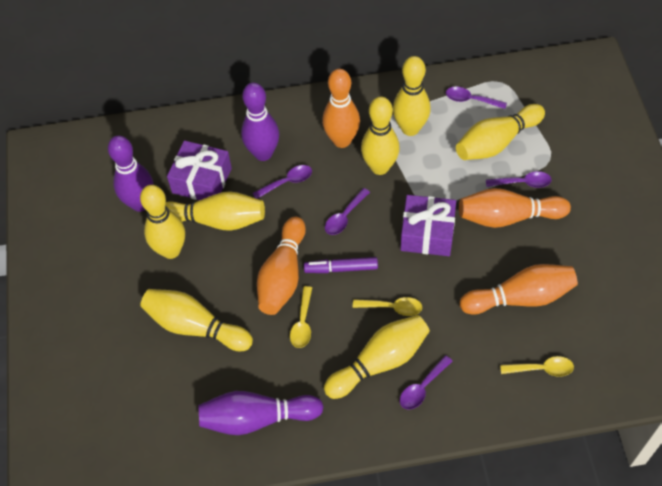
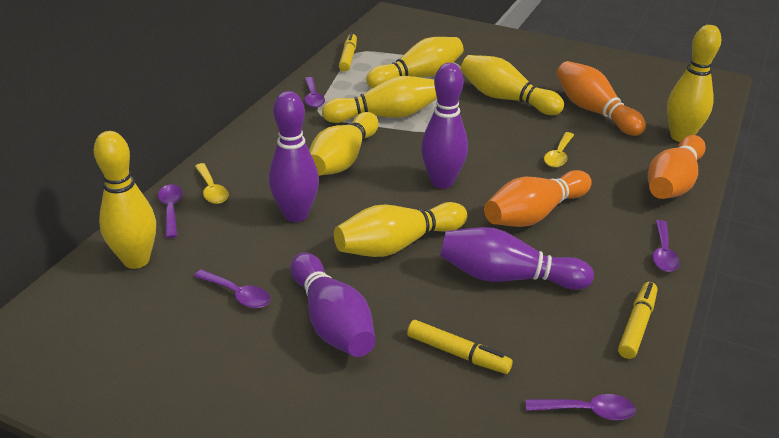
orange bowling pin: 4 -> 3
purple bowling pin: 3 -> 4
purple gift: 2 -> 0
purple marker: 1 -> 0
yellow marker: 0 -> 3
yellow spoon: 3 -> 2

